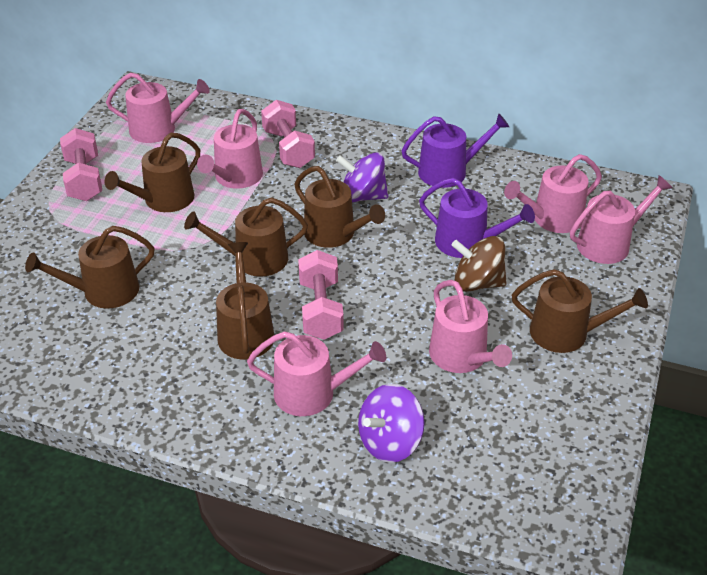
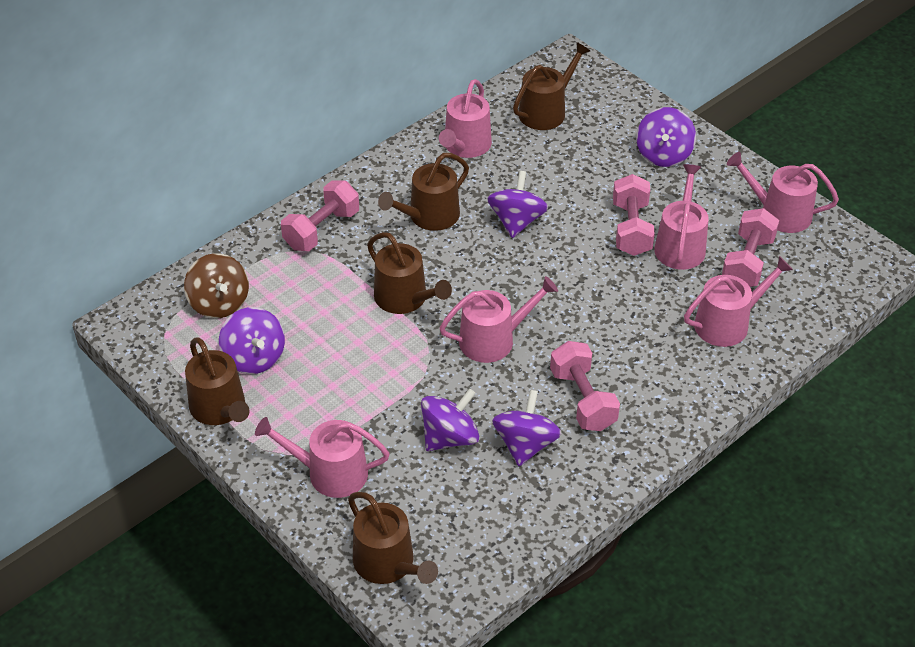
brown watering can: 6 -> 5
pink dumbbell: 3 -> 4
purple spinning top: 2 -> 5
purple watering can: 2 -> 0

